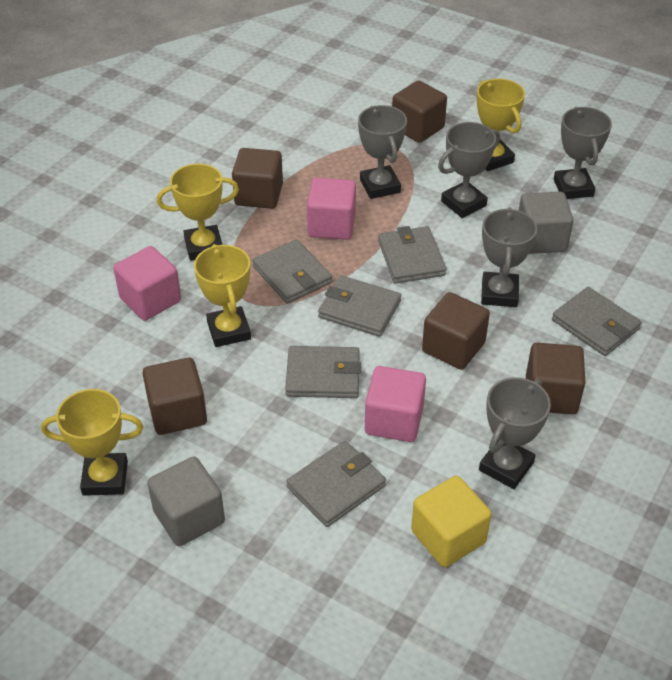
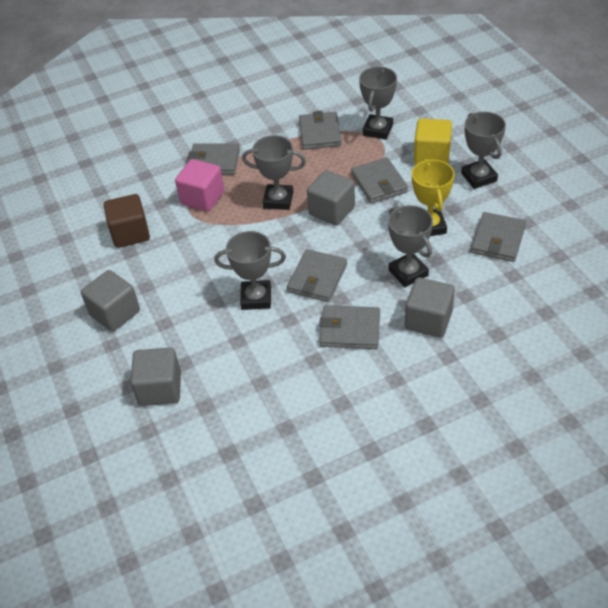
brown cube: 5 -> 1
grey cube: 2 -> 4
pink cube: 3 -> 1
yellow trophy: 4 -> 1

